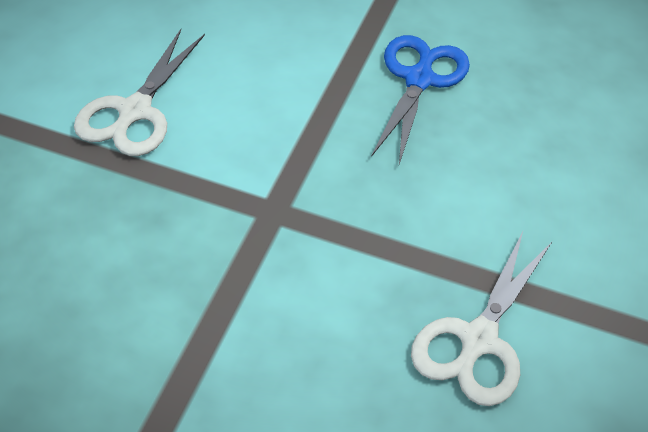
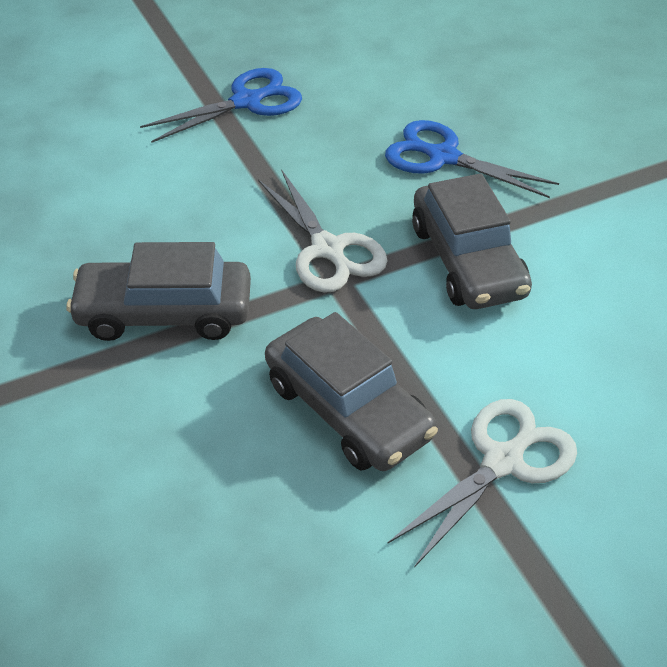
blue scissors: 1 -> 2
grey car: 0 -> 3

